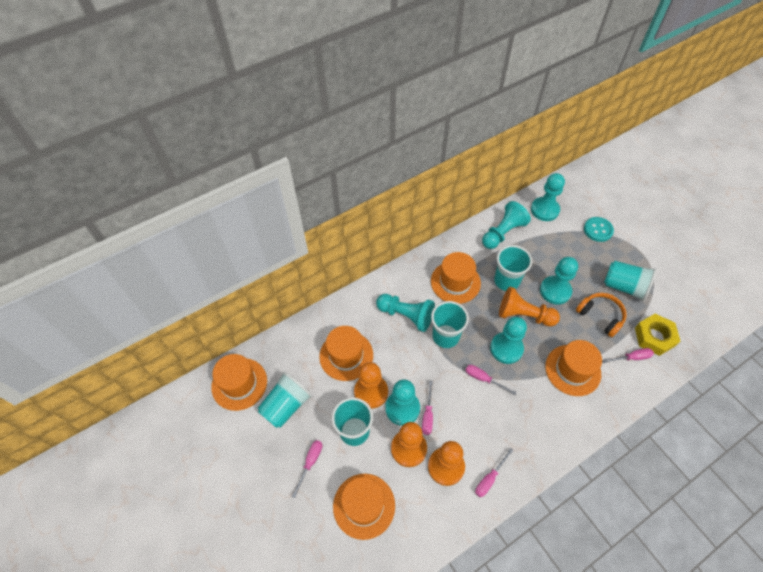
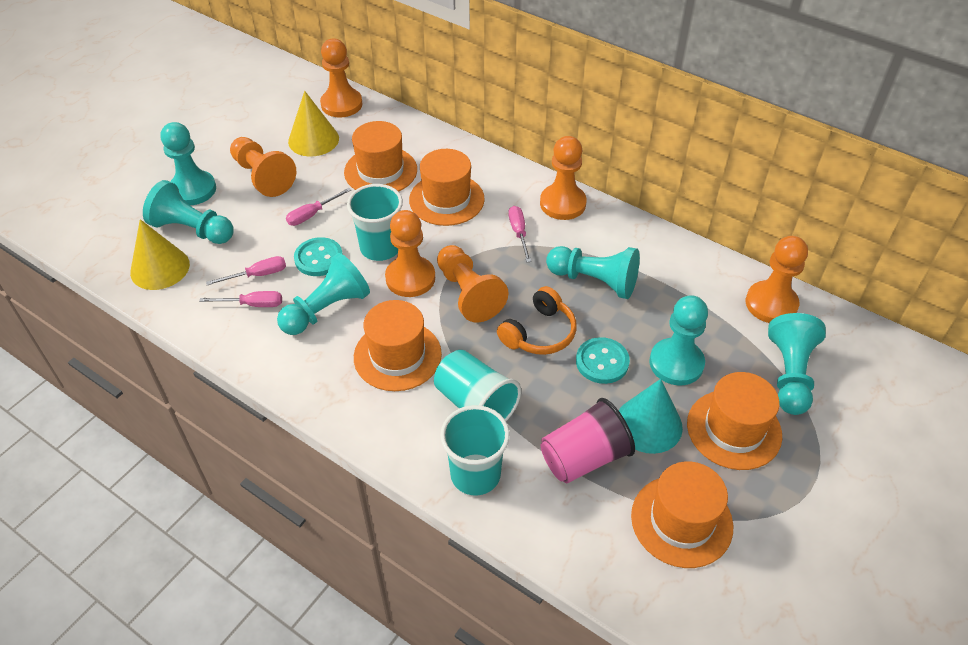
orange pawn: 4 -> 6
pink cup: 0 -> 1
pink screwdriver: 5 -> 4
turquoise button: 1 -> 2
turquoise cone: 0 -> 1
turquoise cup: 5 -> 3
yellow cone: 0 -> 2
yellow nut: 1 -> 0

